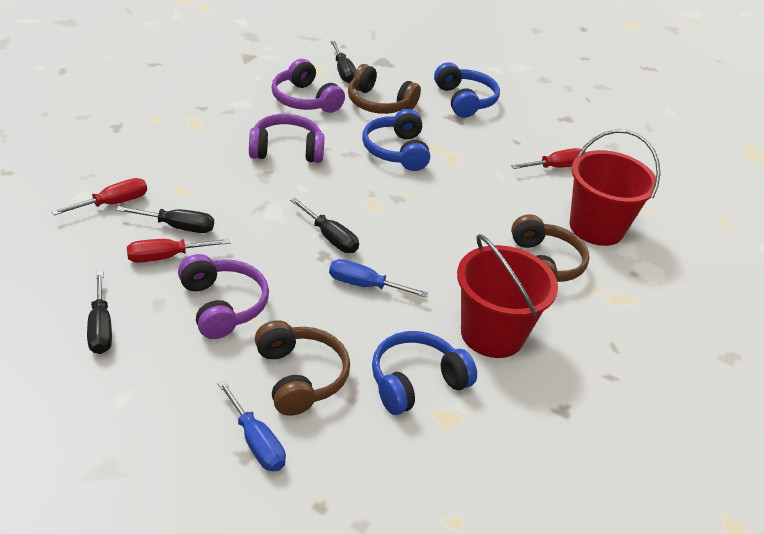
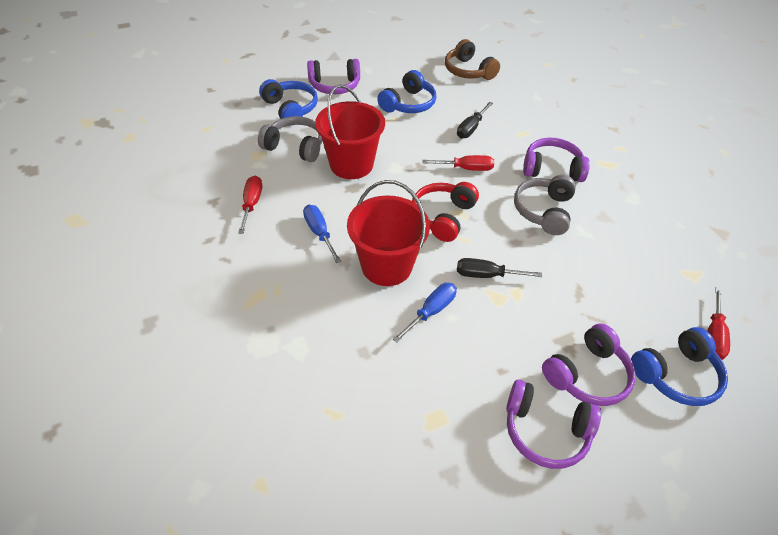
black screwdriver: 4 -> 2
brown headphones: 3 -> 1
grey headphones: 0 -> 2
purple headphones: 3 -> 4
red headphones: 0 -> 1

